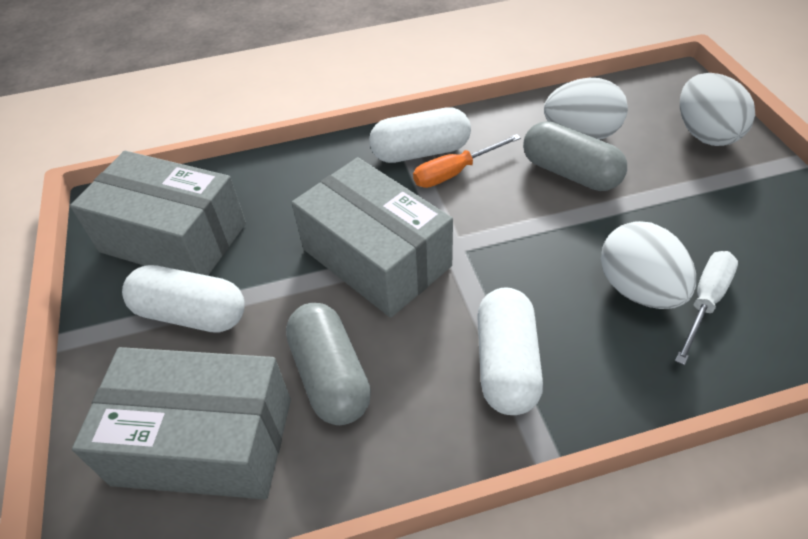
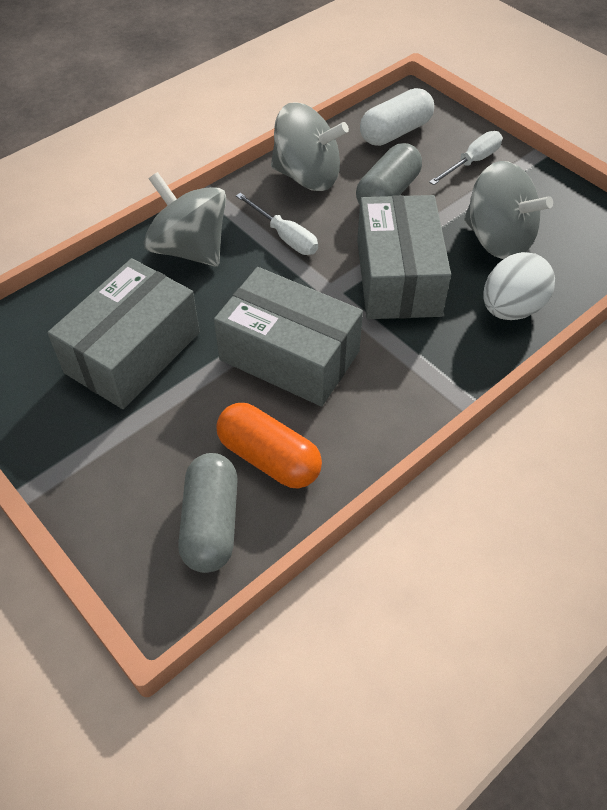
grey spinning top: 0 -> 3
orange capsule: 0 -> 1
orange screwdriver: 1 -> 0
white capsule: 3 -> 1
white egg: 3 -> 1
white screwdriver: 1 -> 2

